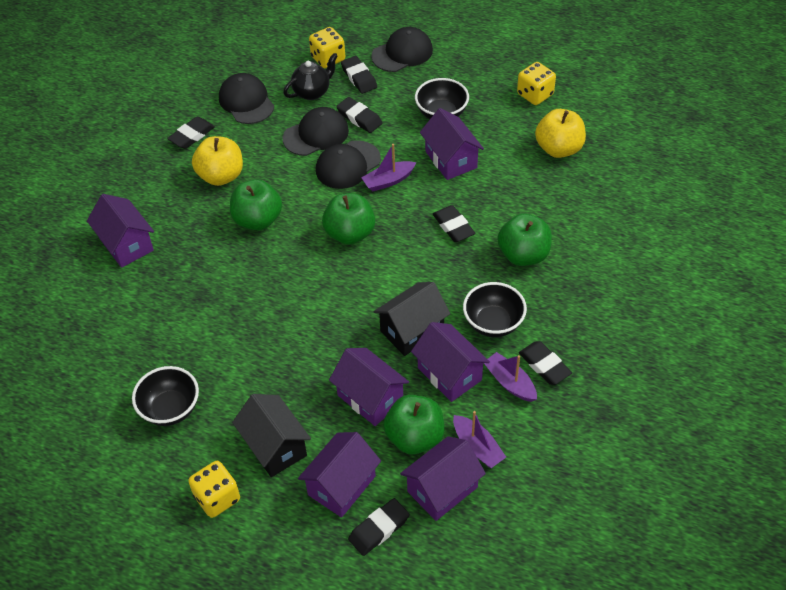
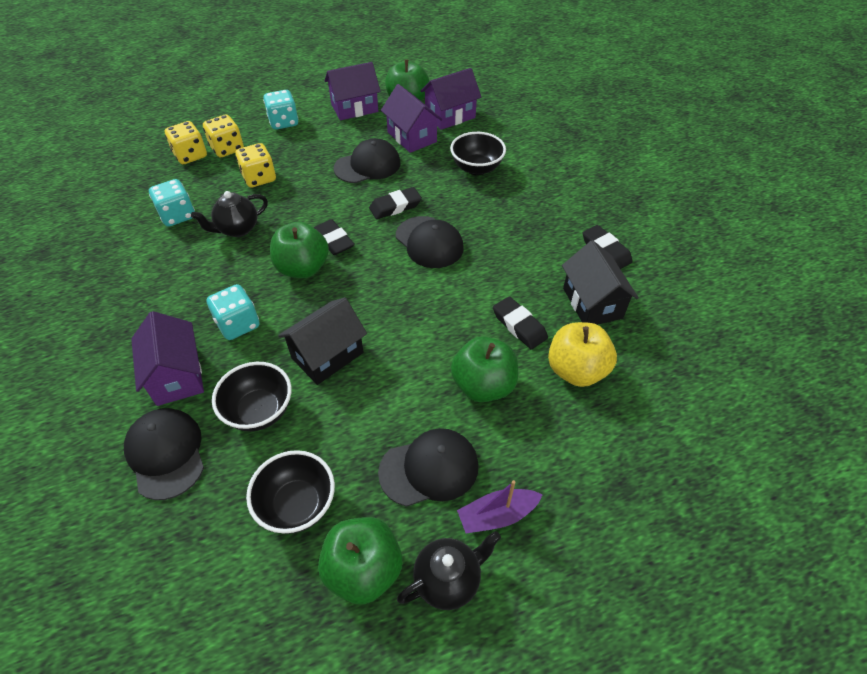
black eraser: 6 -> 4
black teapot: 1 -> 2
purple boat: 3 -> 1
purple house: 6 -> 4
turquoise dice: 0 -> 3
yellow apple: 2 -> 1

